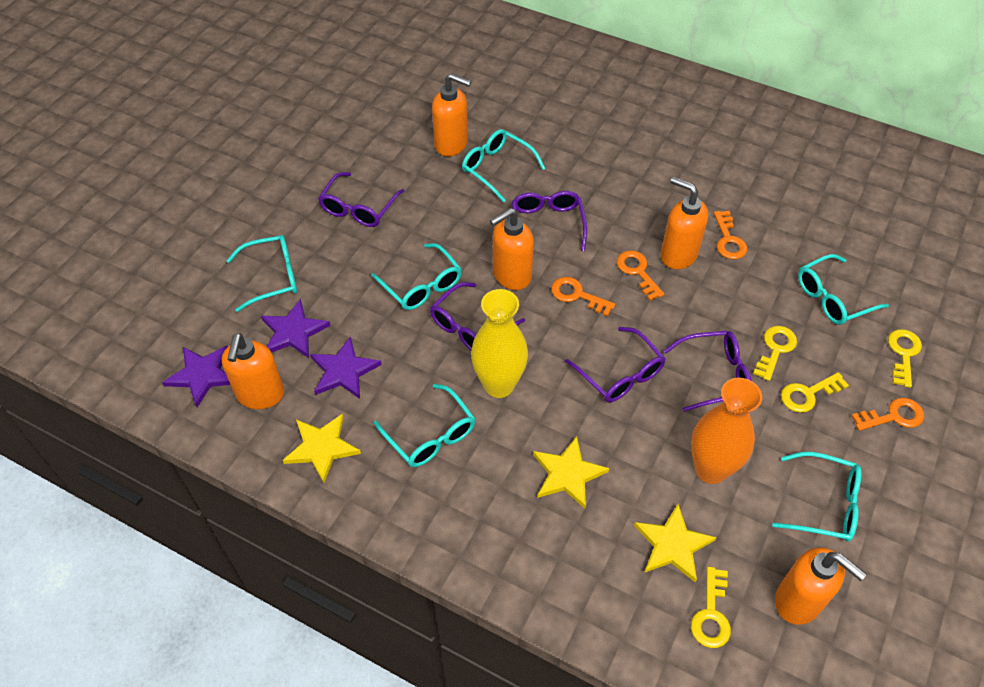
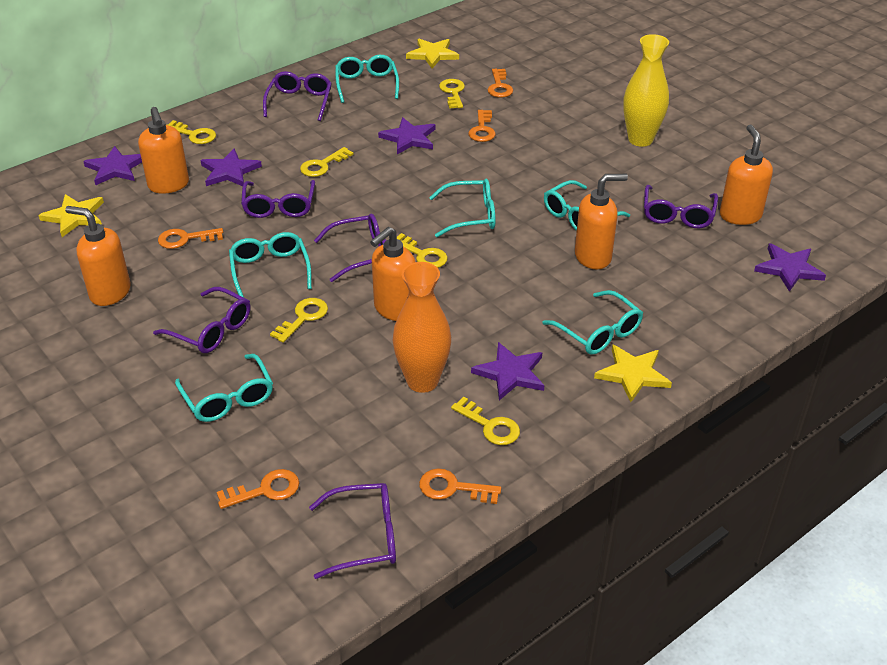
orange key: 4 -> 5
purple glasses: 5 -> 6
purple star: 3 -> 5
yellow key: 4 -> 6

